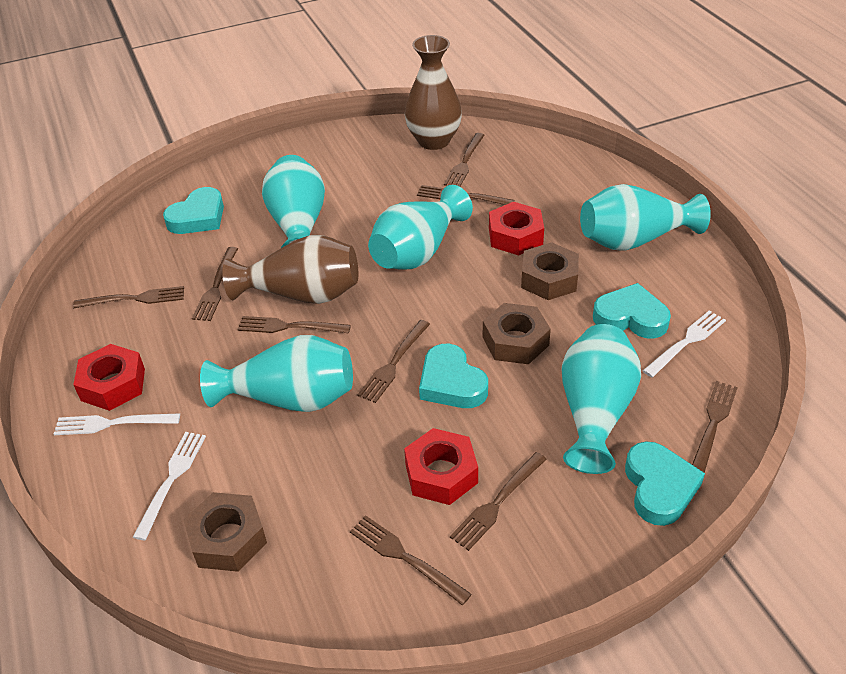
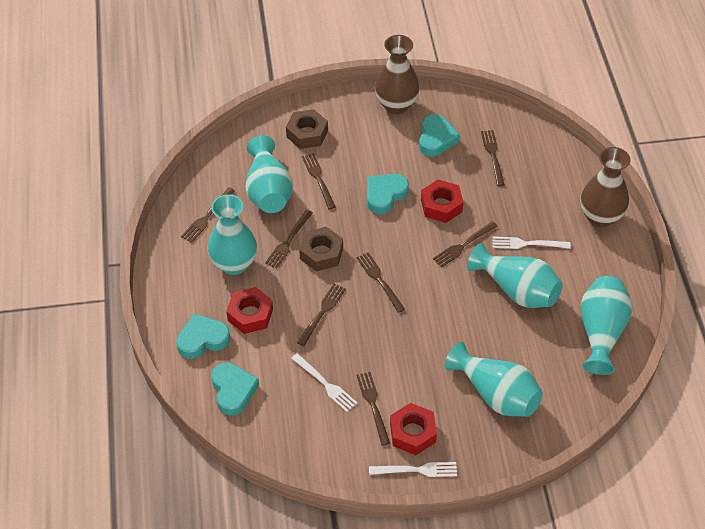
brown fork: 9 -> 8
brown nut: 3 -> 2

